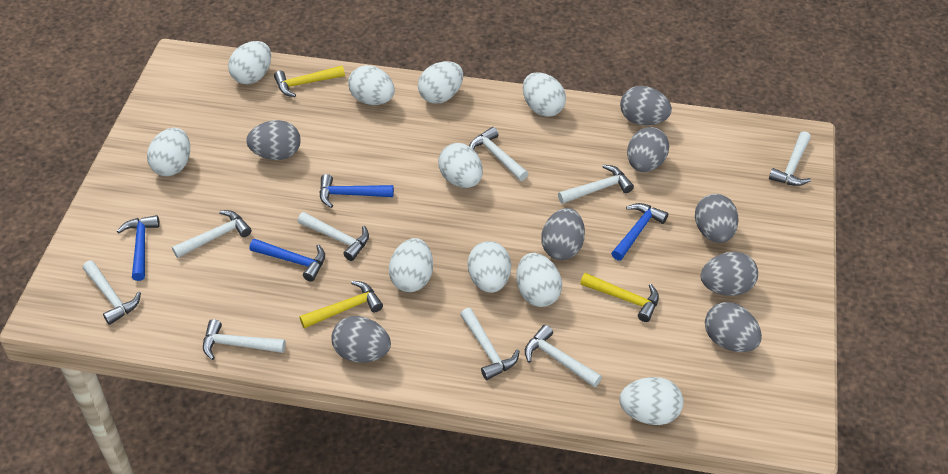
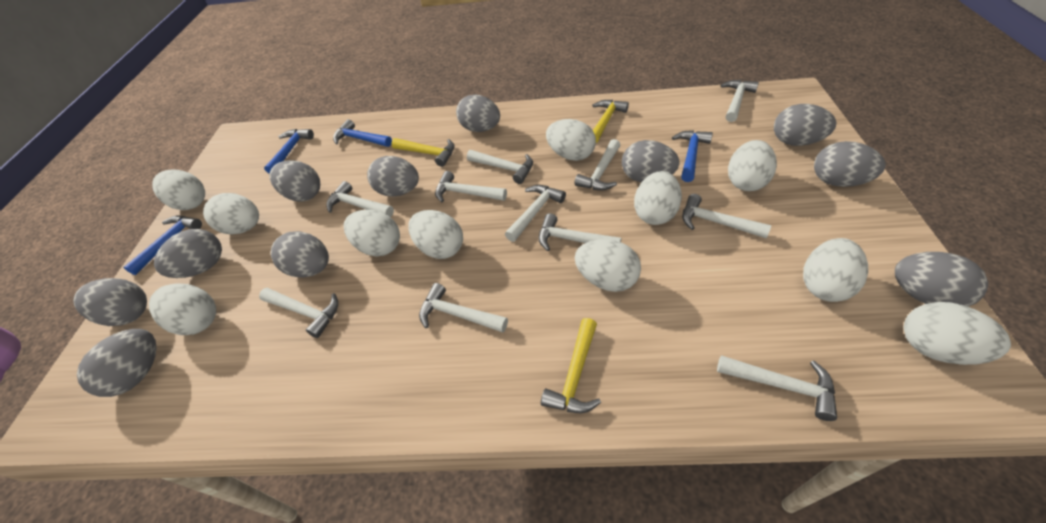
grey egg: 8 -> 11
white egg: 10 -> 11
white hammer: 9 -> 11

